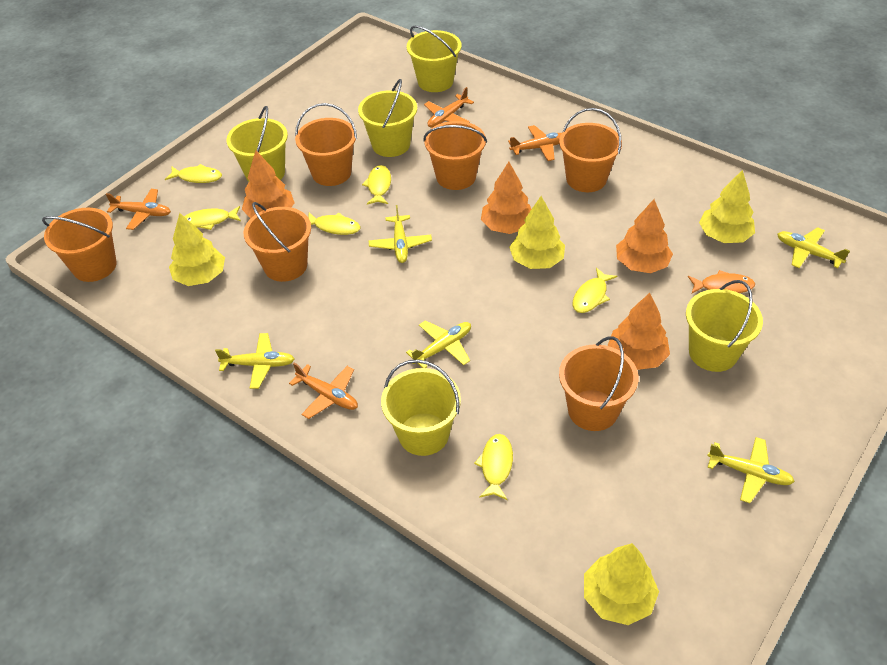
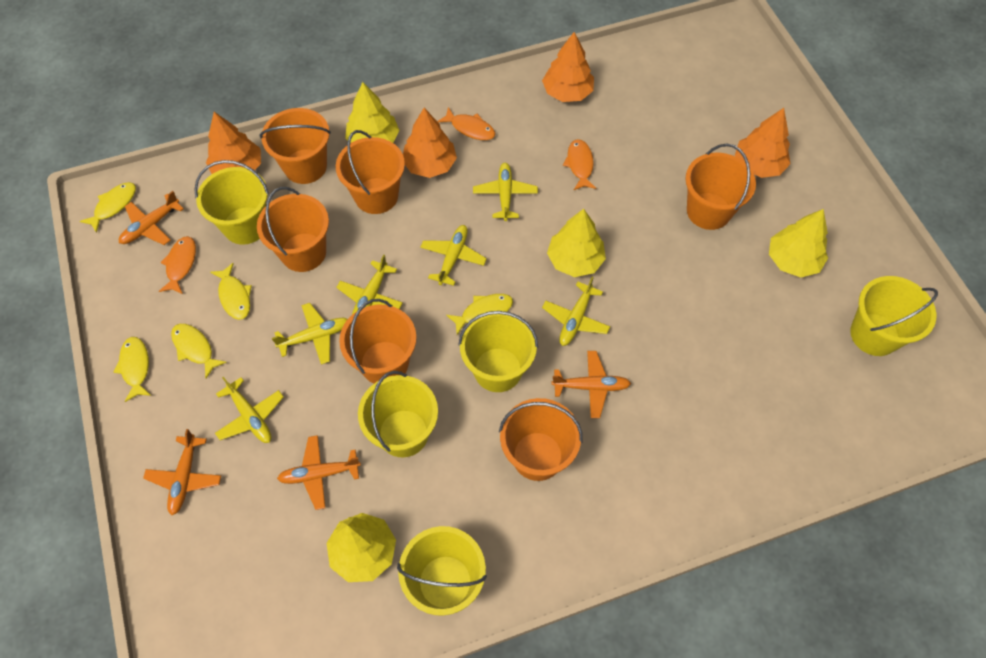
orange fish: 1 -> 3
yellow fish: 6 -> 5
yellow plane: 5 -> 6

